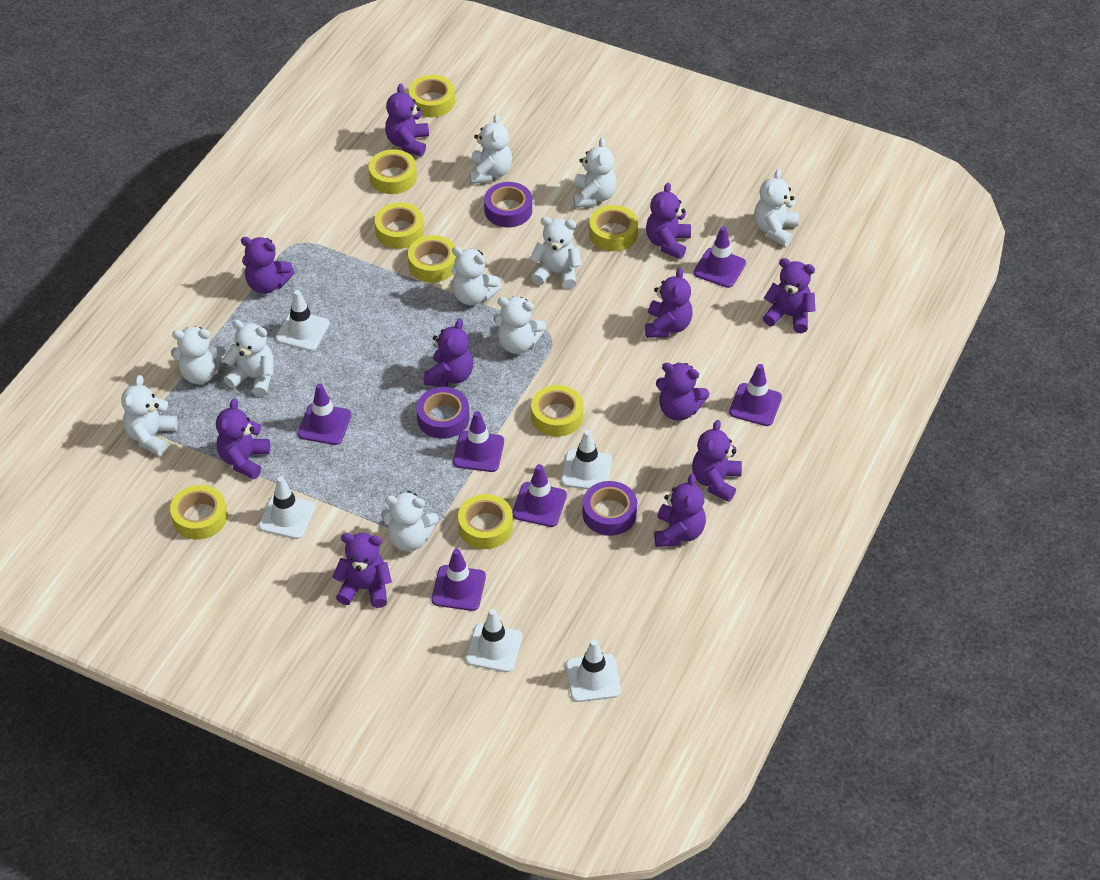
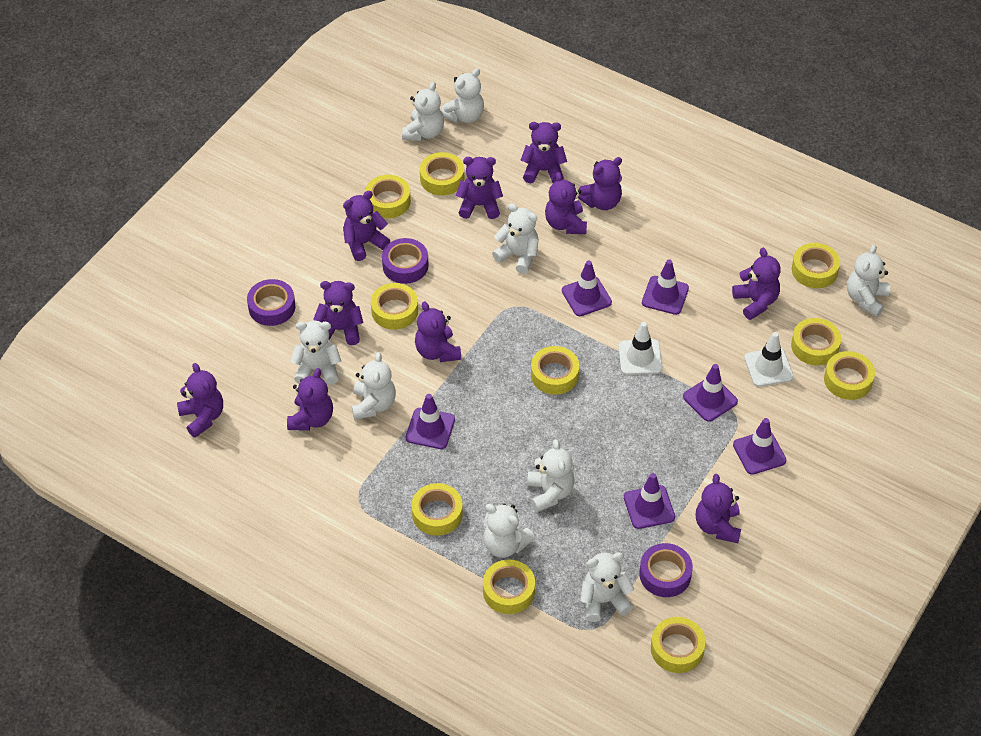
white teddy bear: 10 -> 9
white traffic cone: 5 -> 2
yellow tape: 8 -> 10

